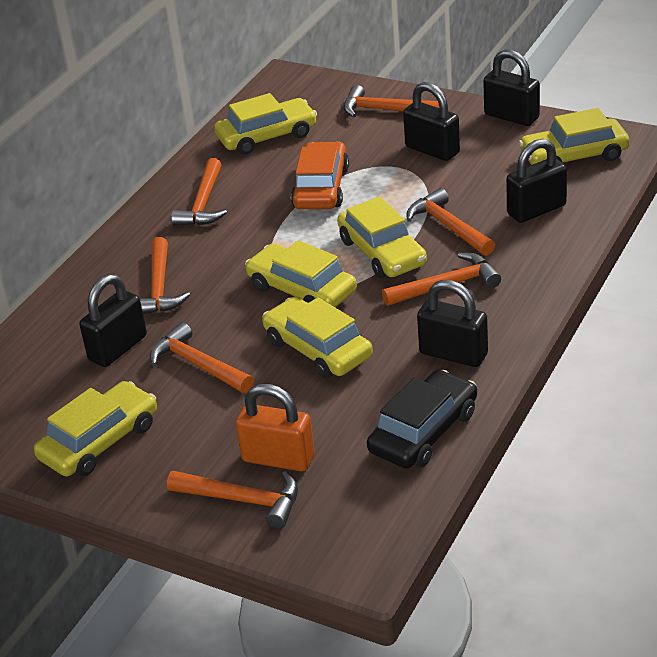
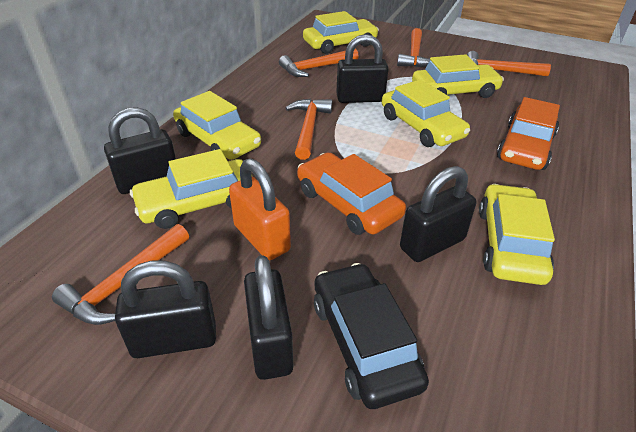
orange car: 1 -> 2
orange hammer: 7 -> 5

